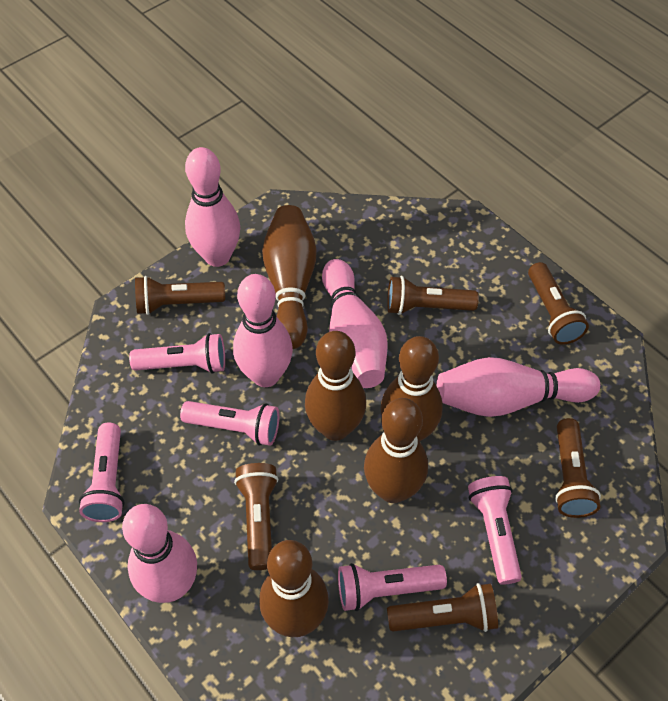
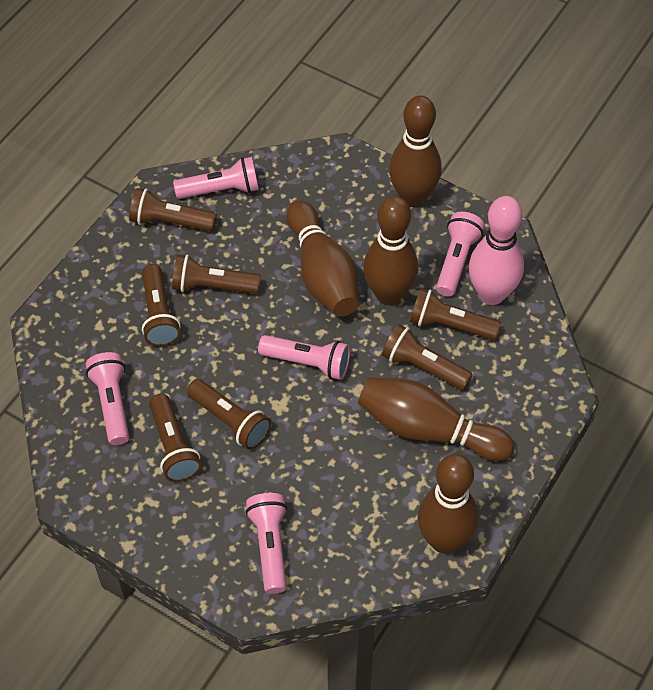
brown flashlight: 6 -> 7
pink bowling pin: 5 -> 1

